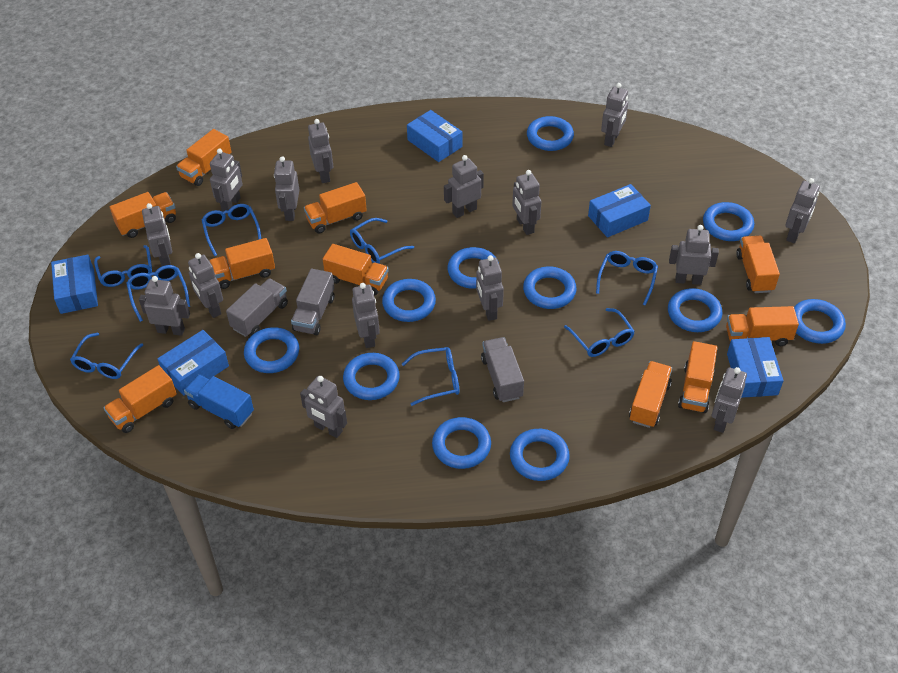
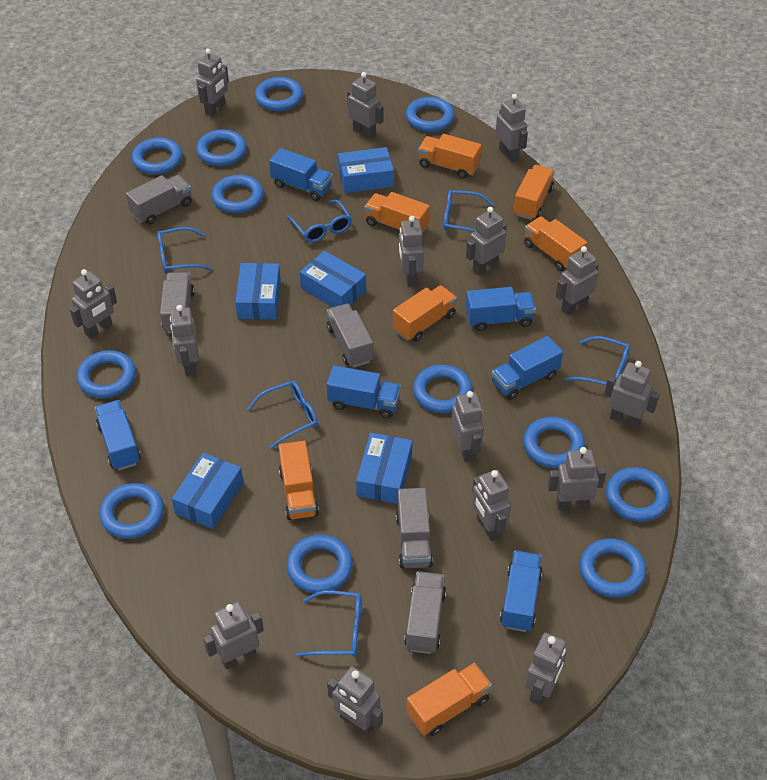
blue glasses: 8 -> 6
blue ring: 11 -> 12
blue truck: 1 -> 6
grey truck: 3 -> 5
orange truck: 10 -> 7

